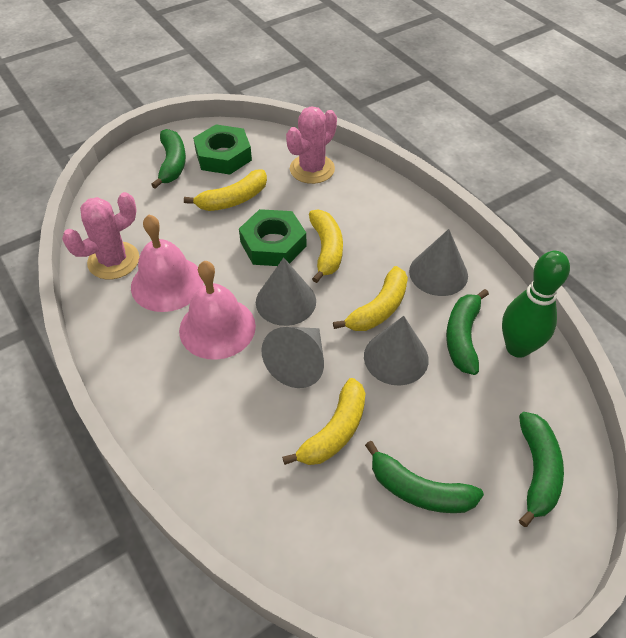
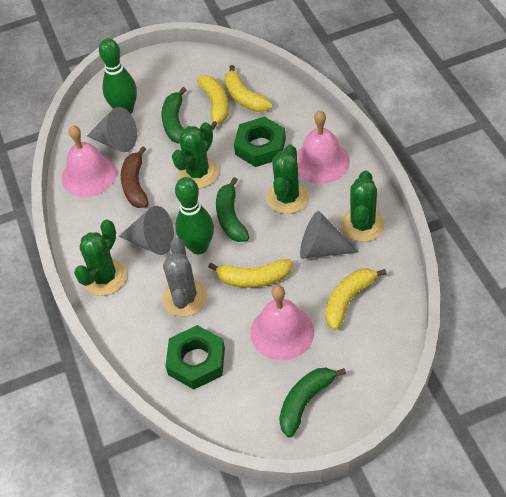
brown banana: 0 -> 1
green banana: 4 -> 3
green bowling pin: 1 -> 2
green cactus: 0 -> 4
grey cactus: 0 -> 1
grey cone: 4 -> 3
pink bell: 2 -> 3
pink cactus: 2 -> 0

